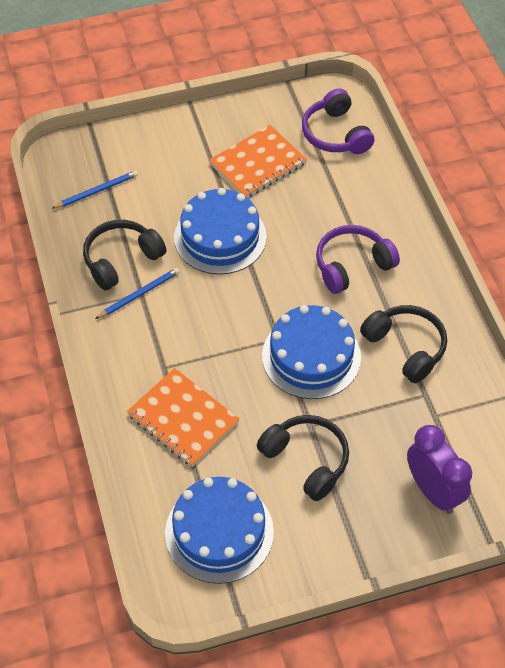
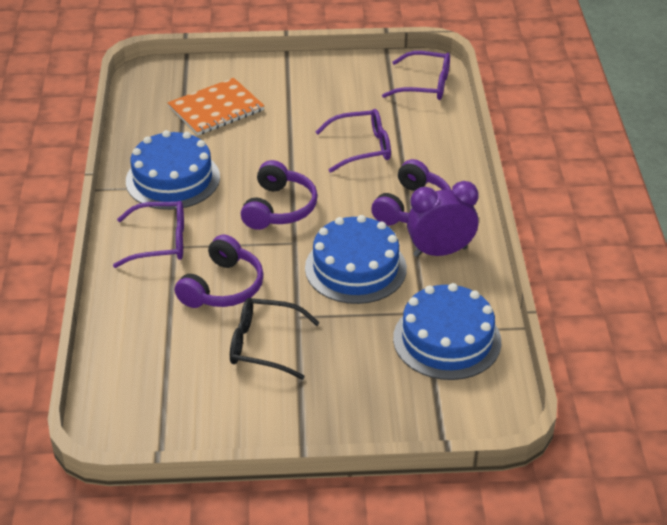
black glasses: 0 -> 1
black headphones: 3 -> 0
blue pencil: 2 -> 0
orange notebook: 2 -> 1
purple glasses: 0 -> 3
purple headphones: 2 -> 3

